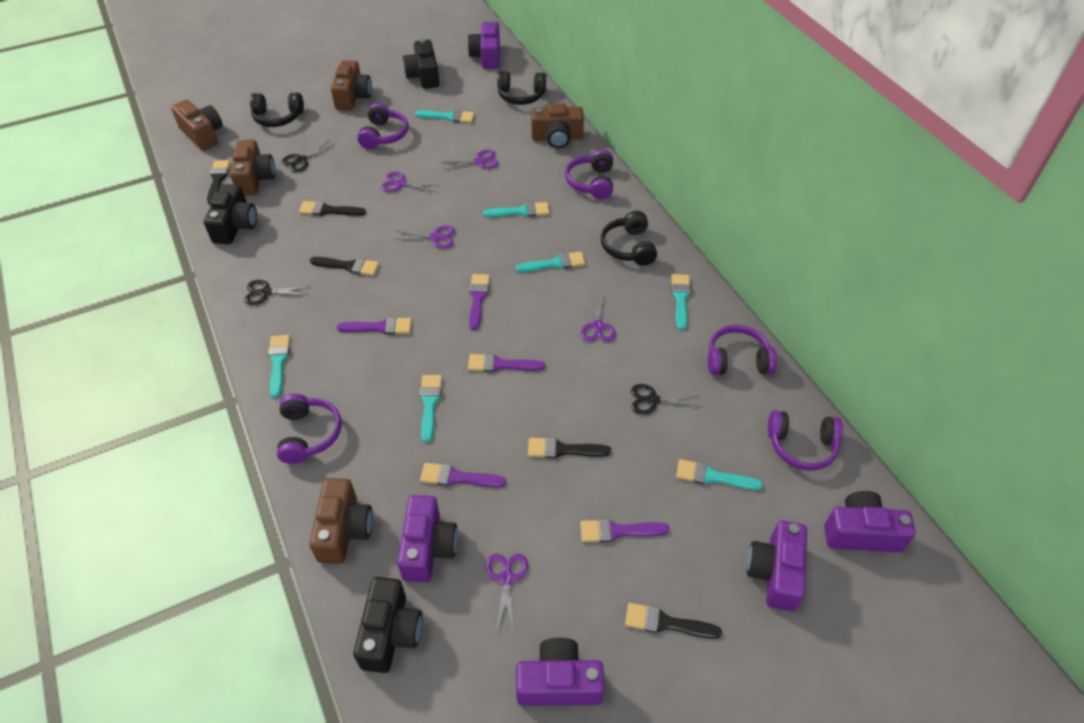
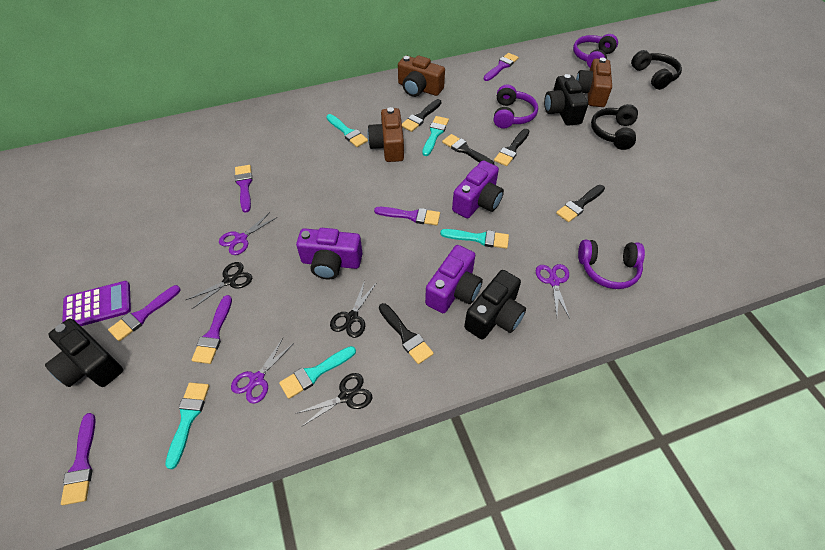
black headphones: 3 -> 2
brown camera: 5 -> 3
purple brush: 5 -> 6
purple calculator: 0 -> 1
purple camera: 5 -> 3
purple headphones: 5 -> 3
purple scissors: 5 -> 3
turquoise brush: 7 -> 5

